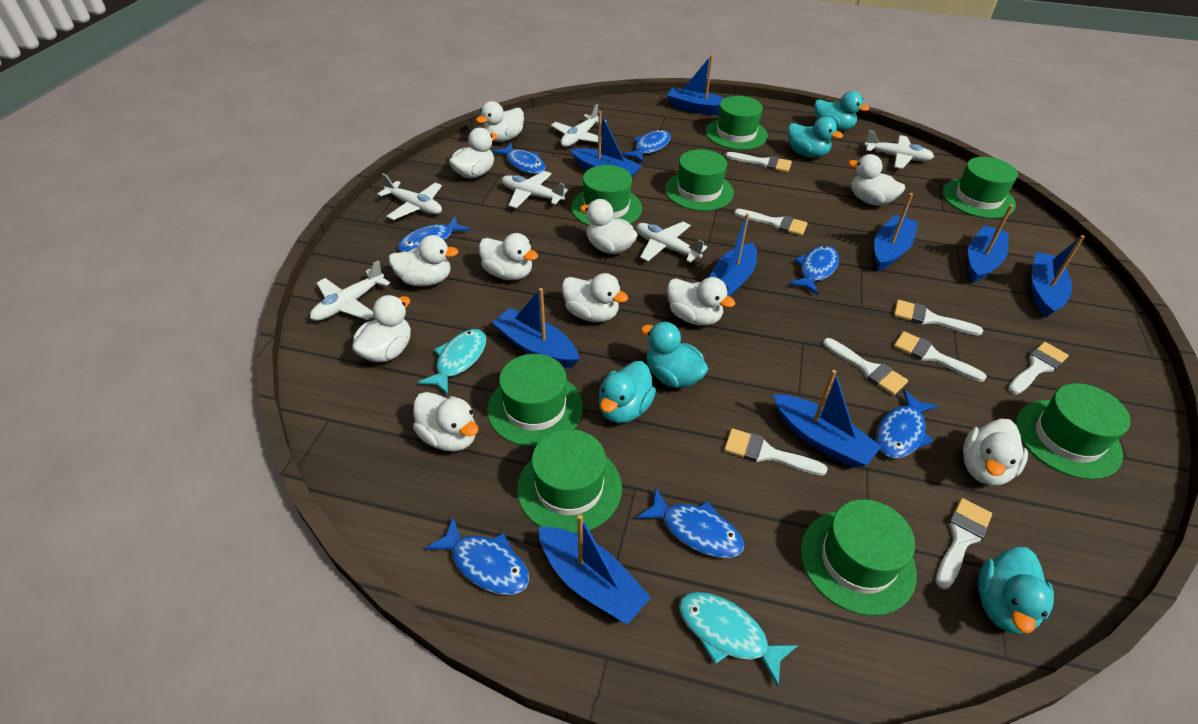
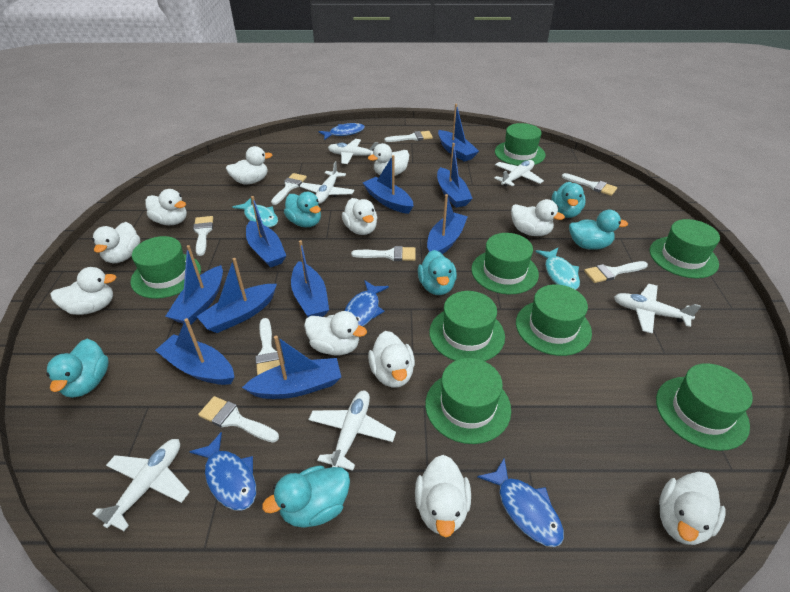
blue boat: 9 -> 10
blue fish: 7 -> 4
turquoise duck: 5 -> 6

